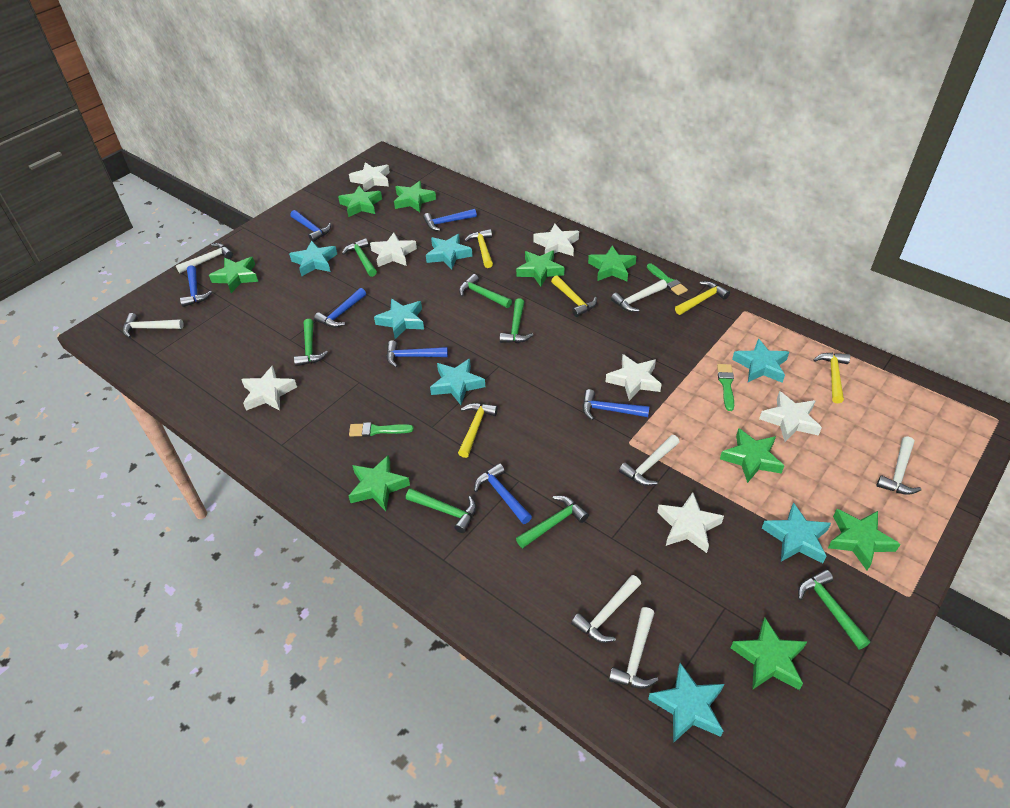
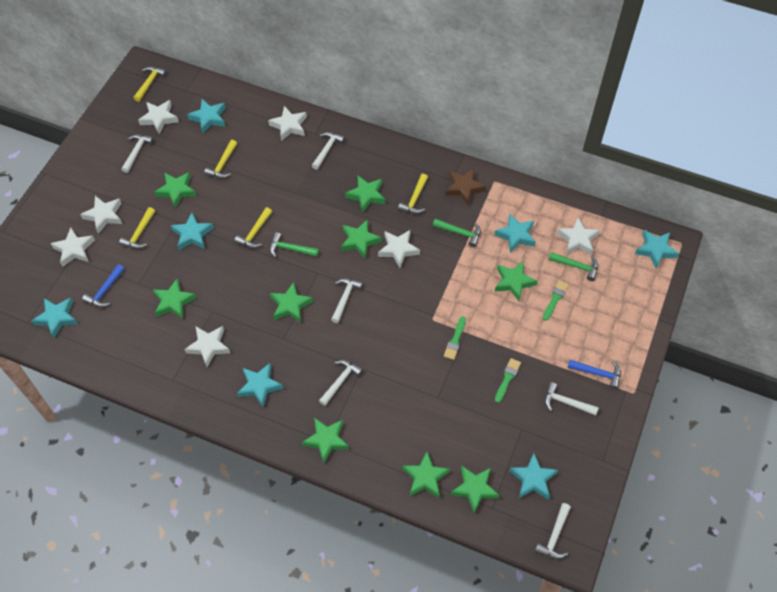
blue hammer: 7 -> 2
brown star: 0 -> 1
green hammer: 7 -> 3
white hammer: 7 -> 6

